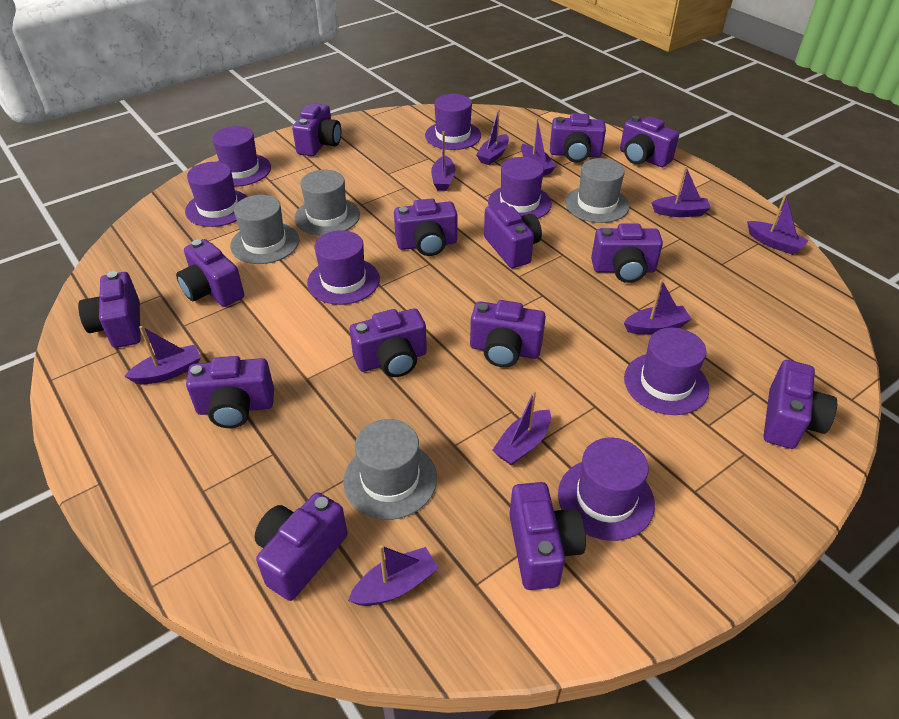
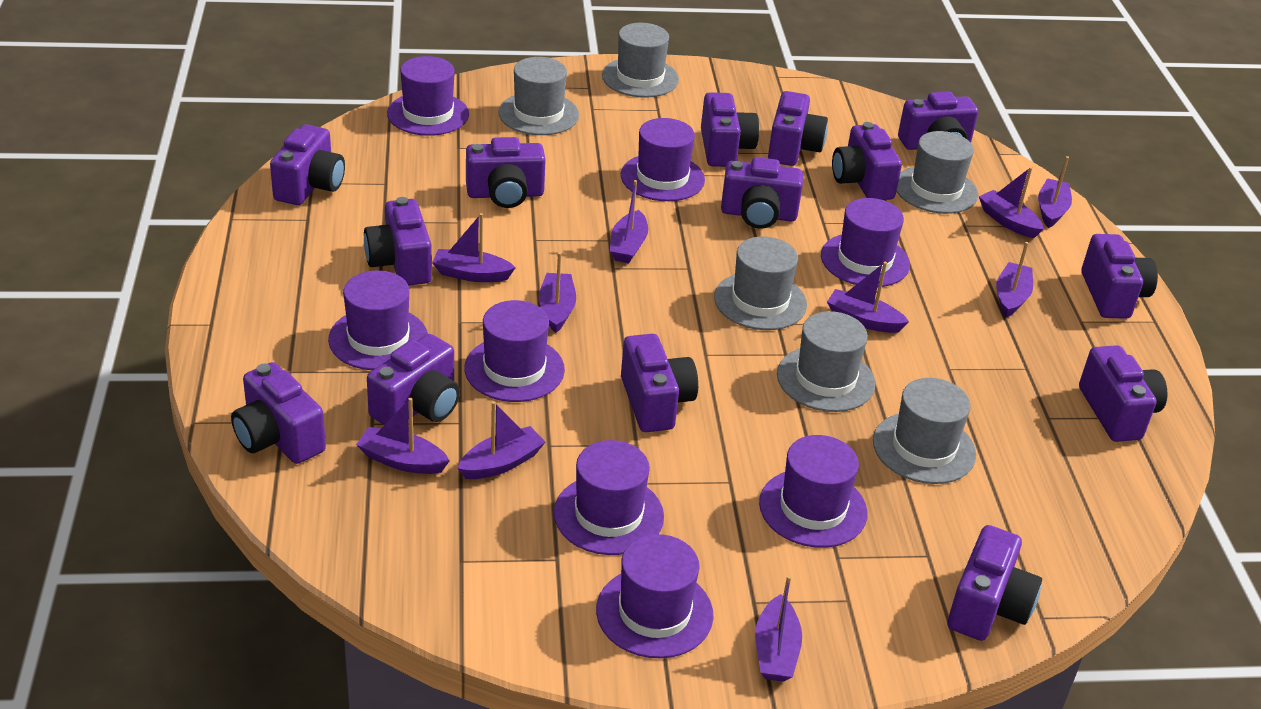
grey hat: 4 -> 6
purple boat: 9 -> 10
purple hat: 7 -> 8

